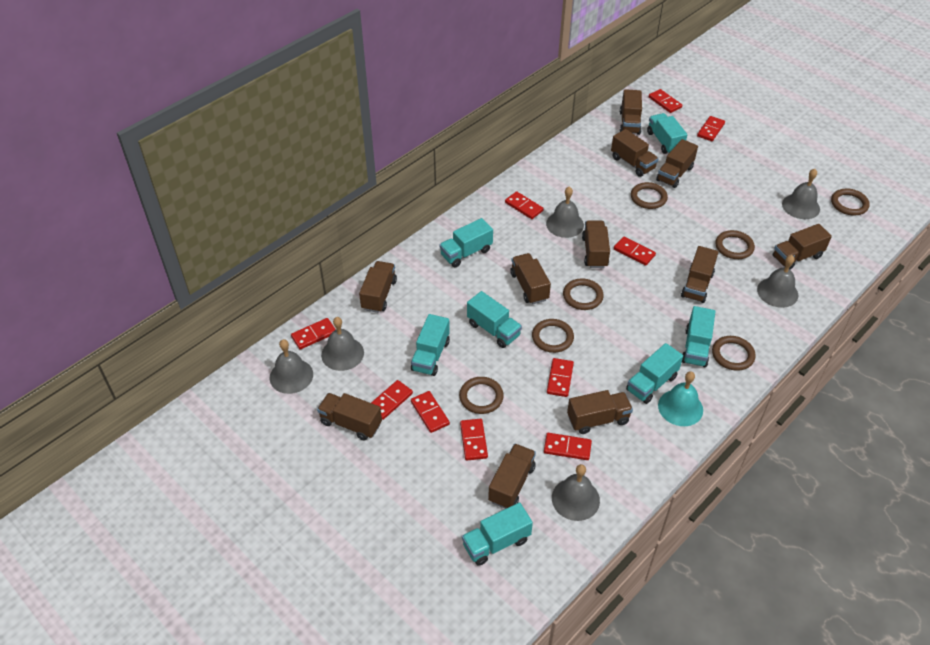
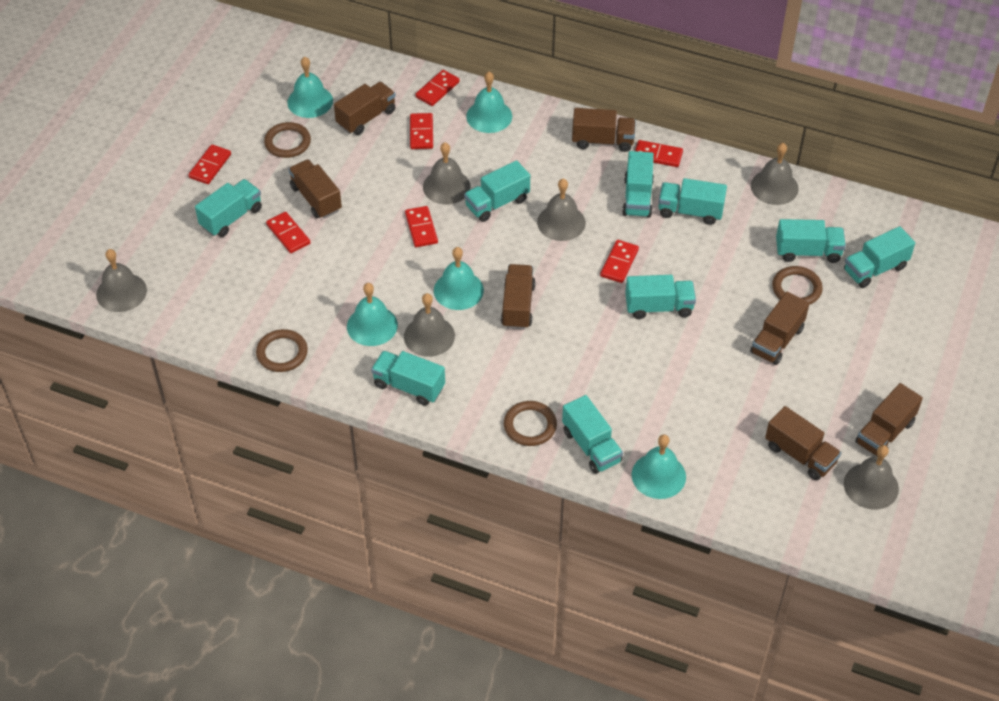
brown ring: 7 -> 4
brown truck: 11 -> 7
red domino: 10 -> 7
turquoise bell: 1 -> 5
turquoise truck: 7 -> 9

